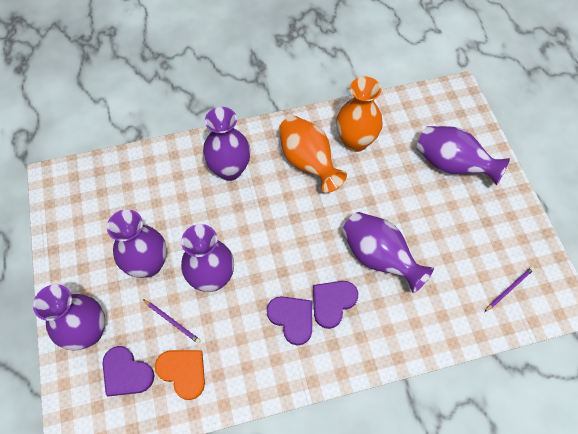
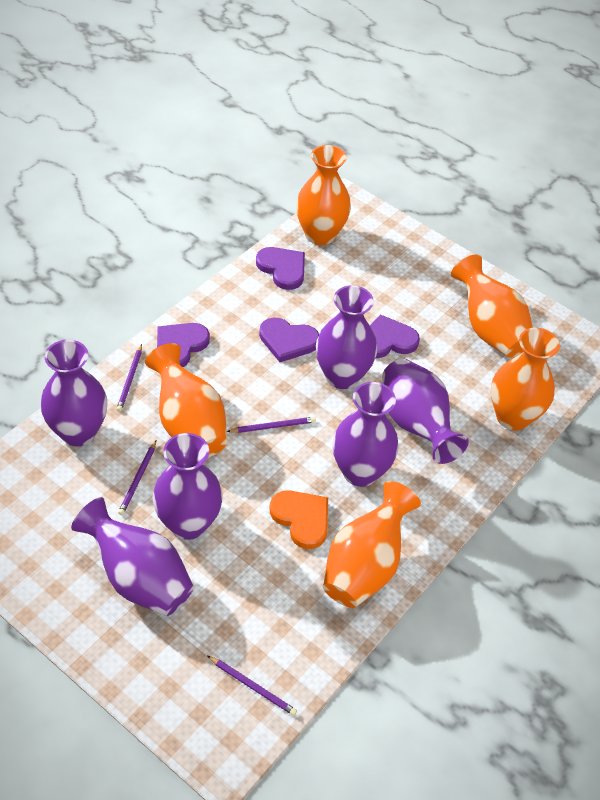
orange vase: 2 -> 5
purple heart: 3 -> 4
purple pencil: 2 -> 4

